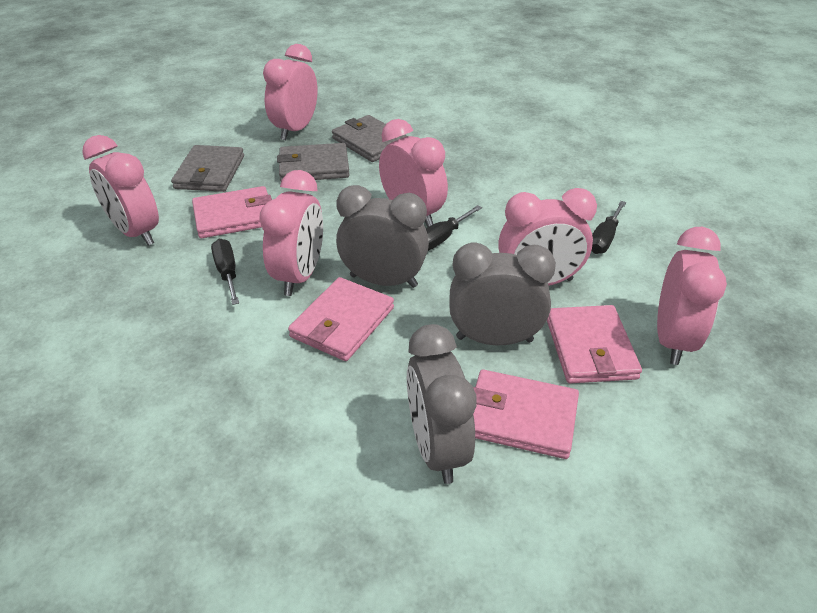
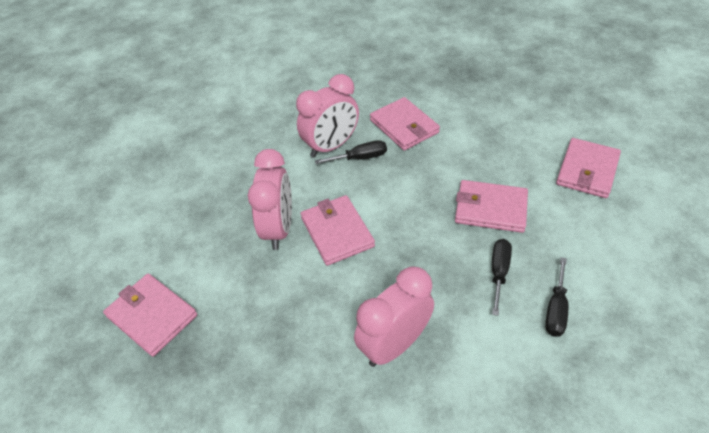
grey clock: 3 -> 0
grey wallet: 3 -> 0
pink clock: 6 -> 3
pink wallet: 4 -> 5

